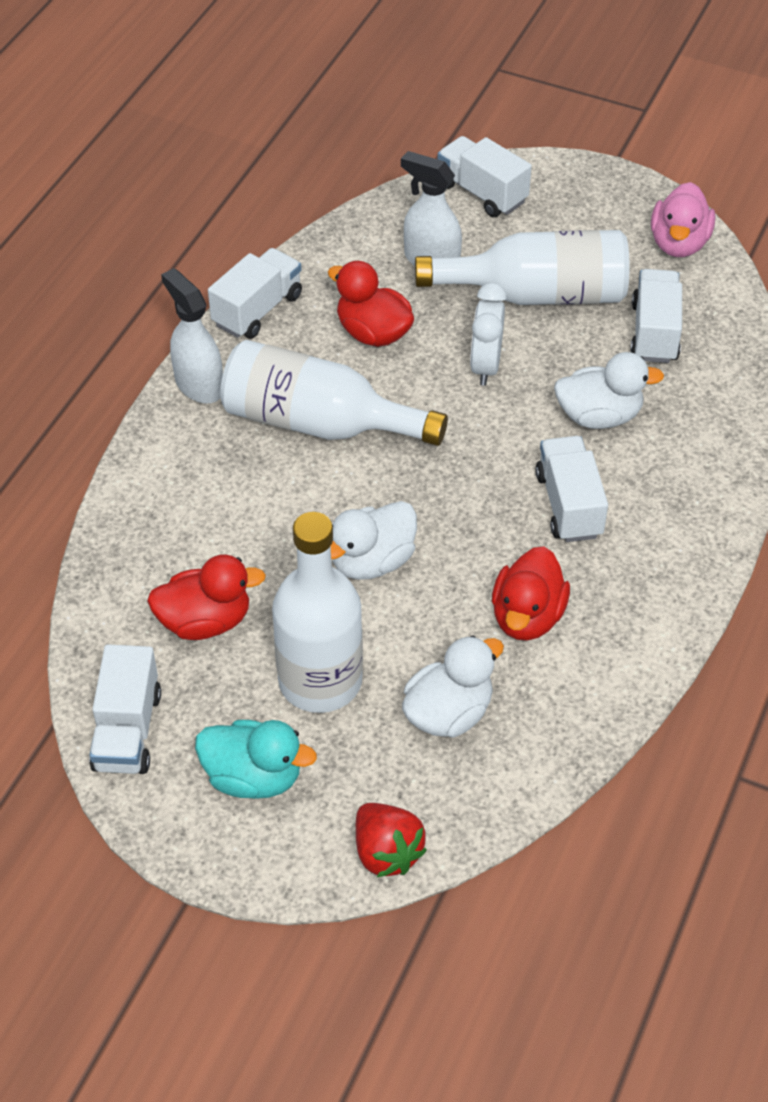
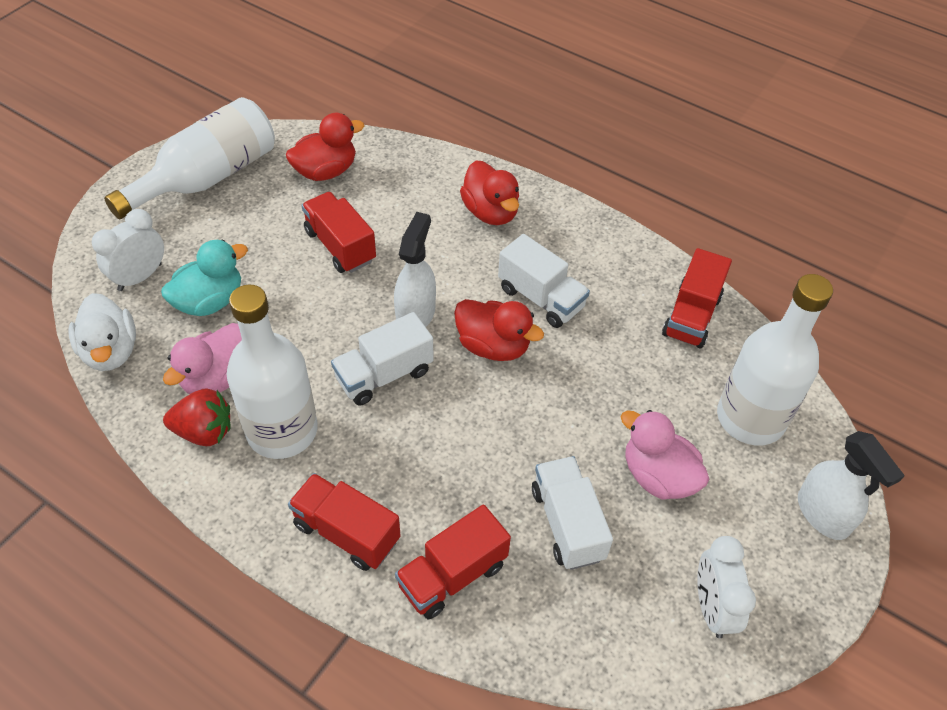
pink duck: 1 -> 2
red truck: 0 -> 4
white clock: 1 -> 2
white duck: 3 -> 1
white truck: 5 -> 3

